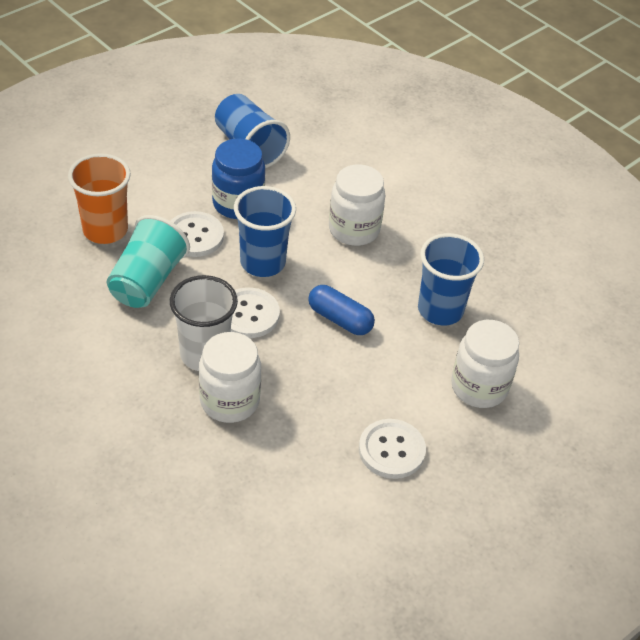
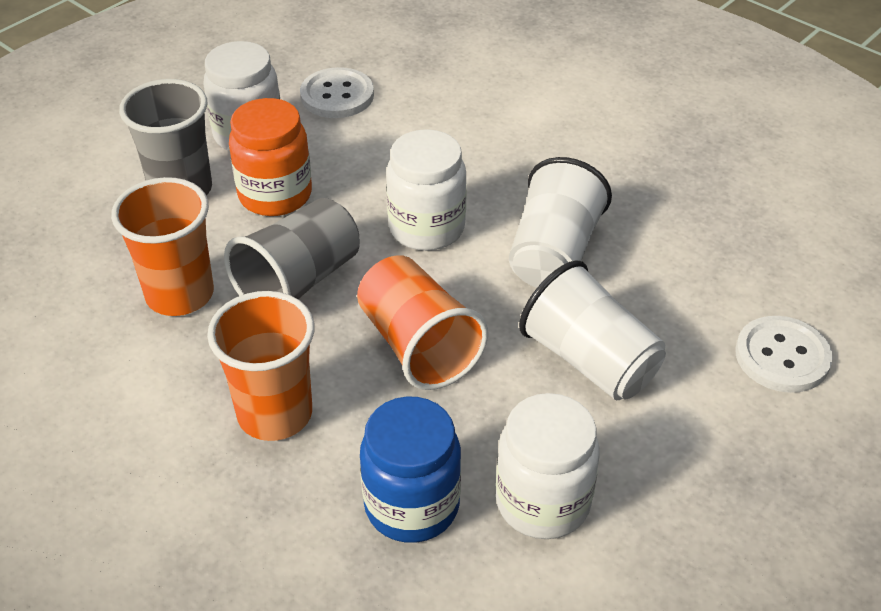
blue capsule: 1 -> 0
blue cup: 3 -> 0
grey cup: 0 -> 2
orange cup: 1 -> 3
orange jar: 0 -> 1
turquoise cup: 1 -> 0
white button: 3 -> 2
white cup: 1 -> 2

